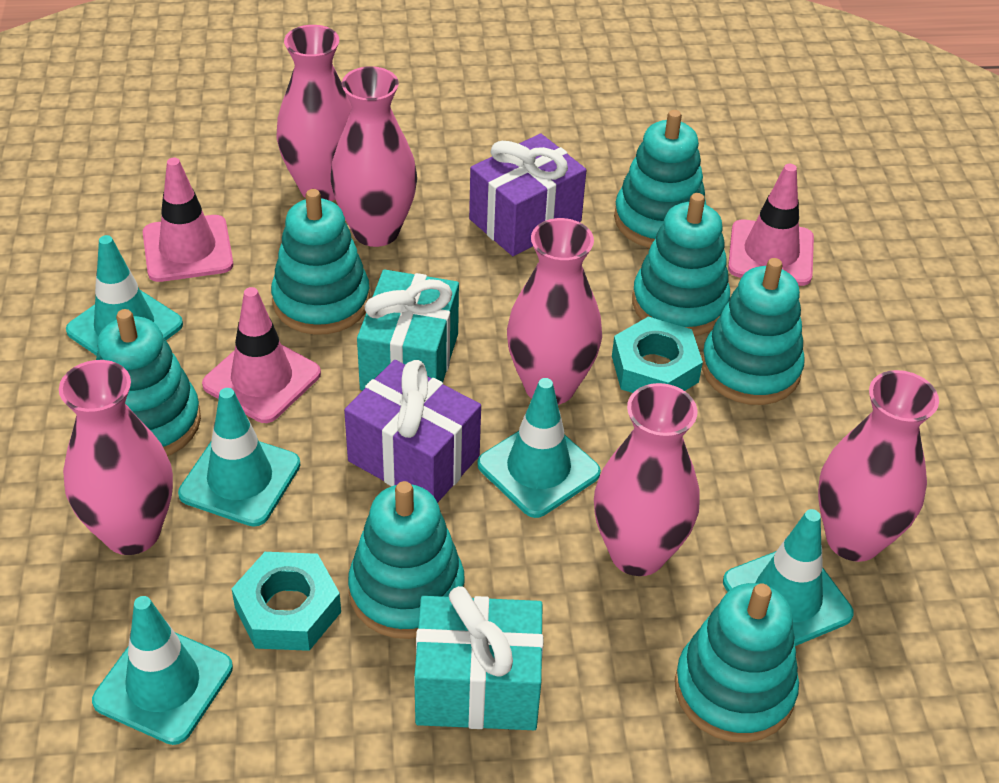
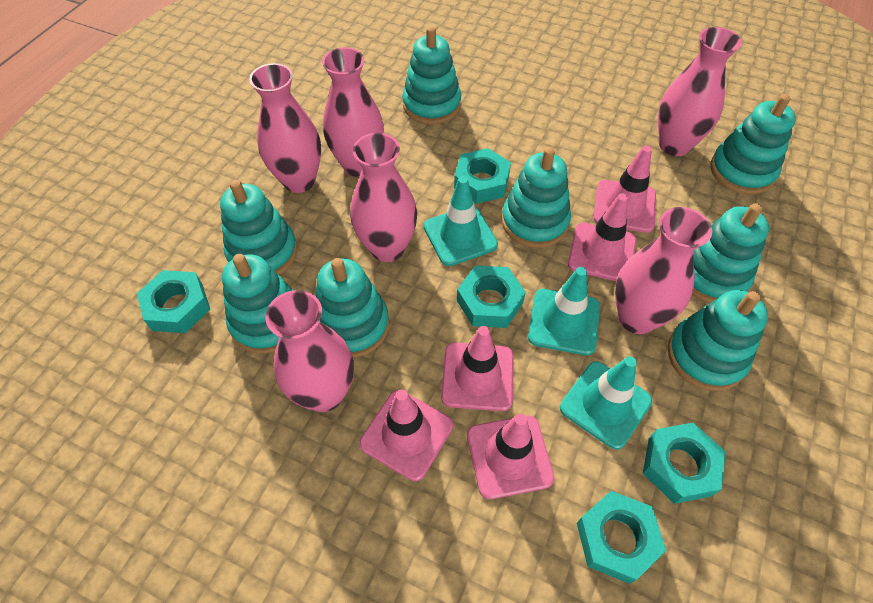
pink traffic cone: 3 -> 5
purple gift: 2 -> 0
turquoise gift: 2 -> 0
turquoise nut: 2 -> 5
turquoise stacking toy: 7 -> 8
turquoise traffic cone: 5 -> 3

